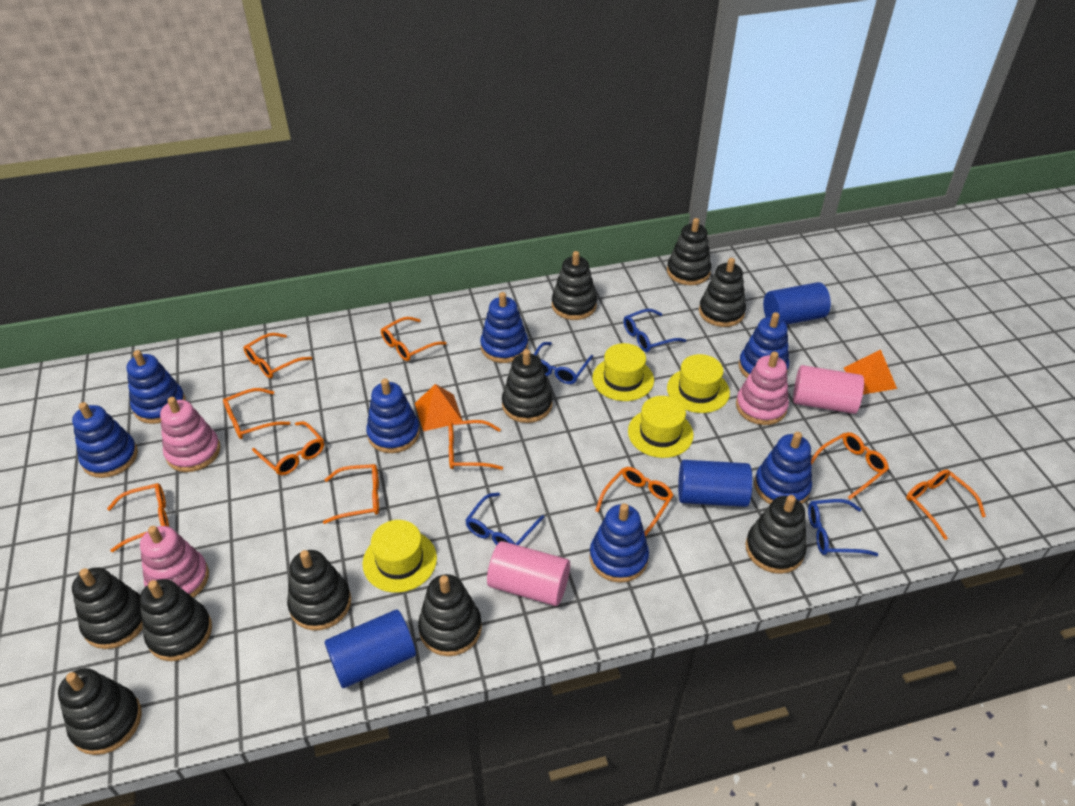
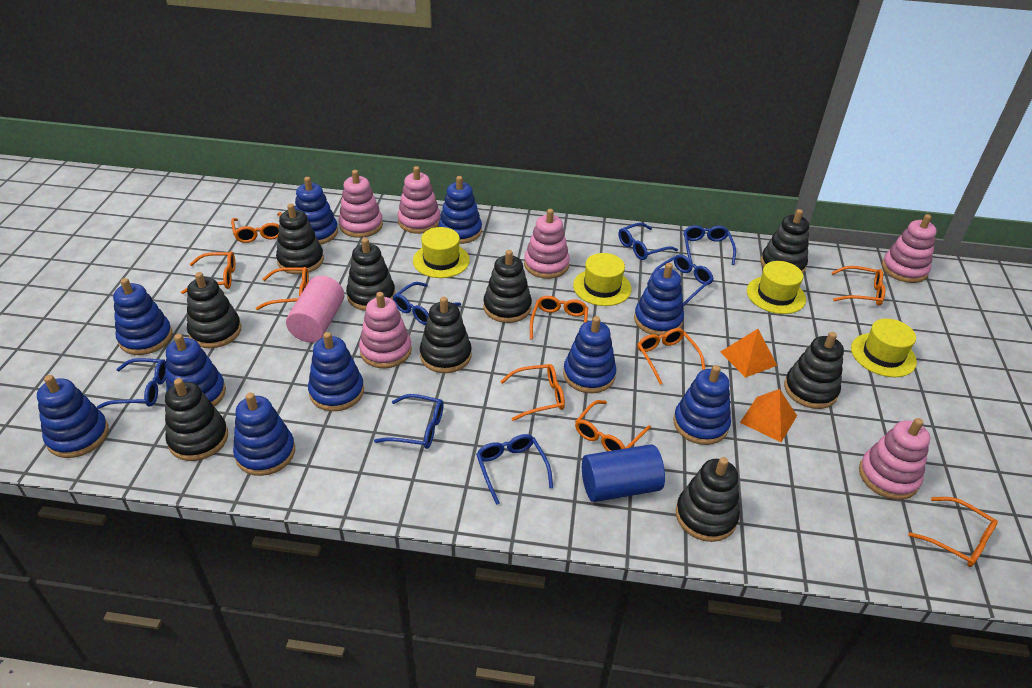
black stacking toy: 10 -> 9
blue cylinder: 3 -> 1
blue glasses: 4 -> 7
blue stacking toy: 7 -> 10
orange glasses: 10 -> 9
pink cylinder: 2 -> 1
pink stacking toy: 3 -> 6

